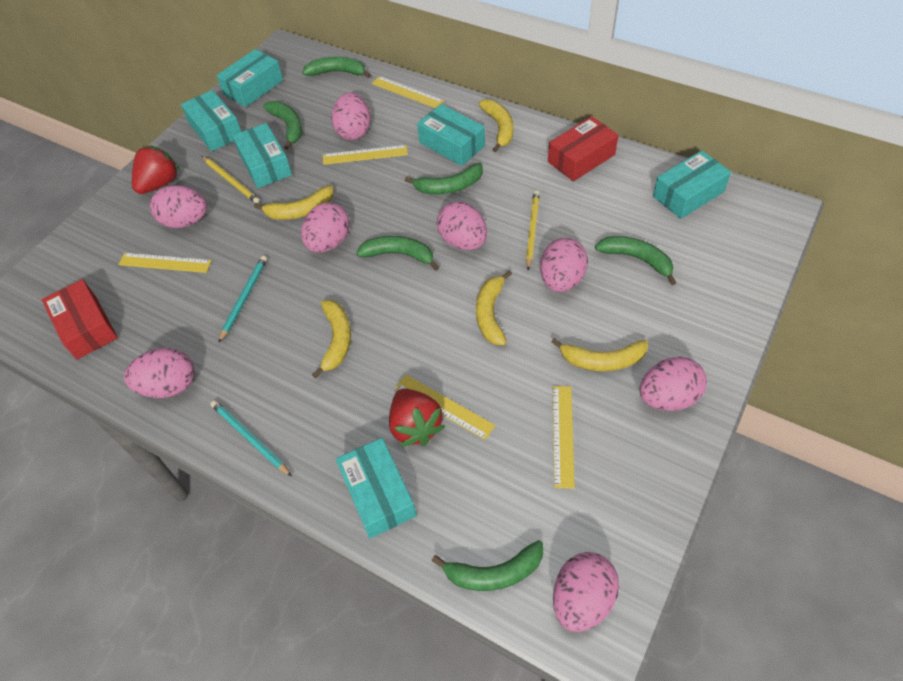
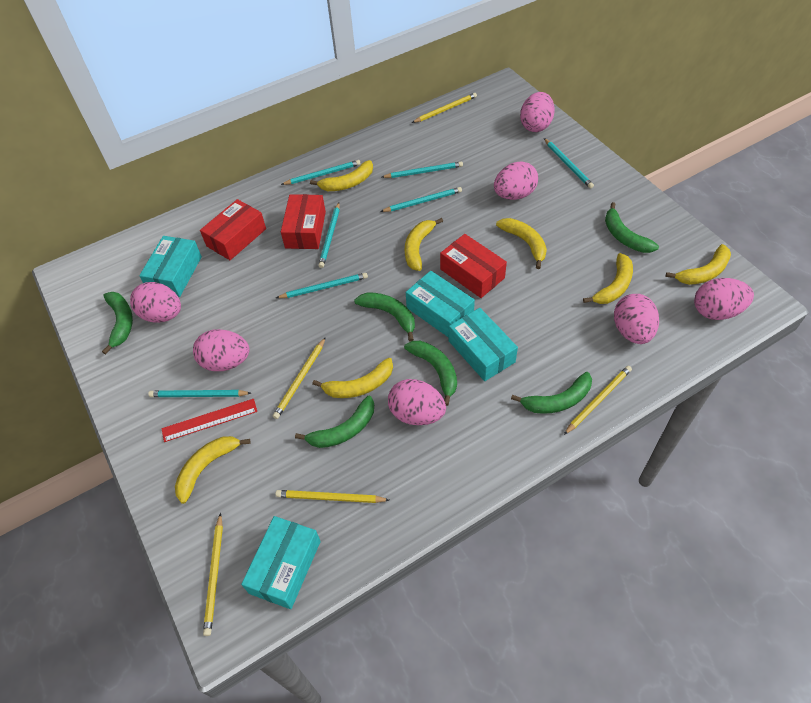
pink egg: 8 -> 7
red box: 2 -> 3
red ruler: 0 -> 1
red strawberry: 2 -> 0
turquoise box: 6 -> 4
turquoise pencil: 2 -> 7
yellow banana: 5 -> 7
yellow pencil: 2 -> 5
yellow ruler: 5 -> 0

